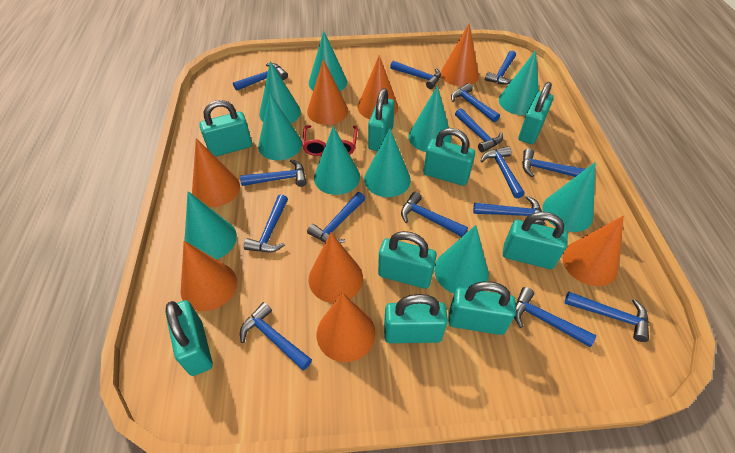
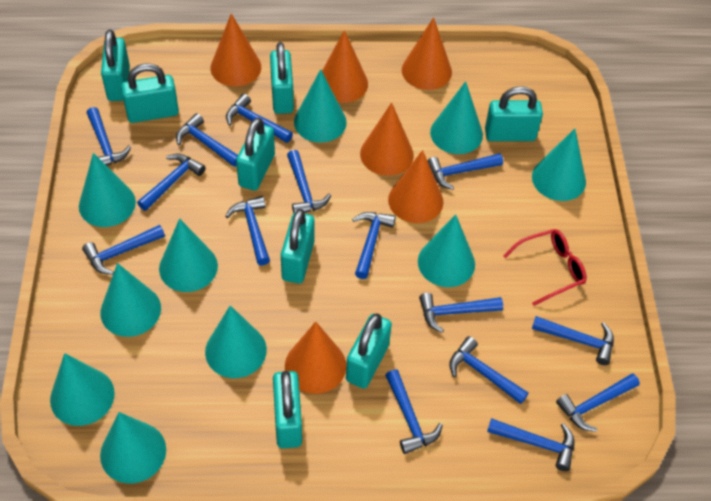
orange cone: 8 -> 6
turquoise padlock: 9 -> 8

